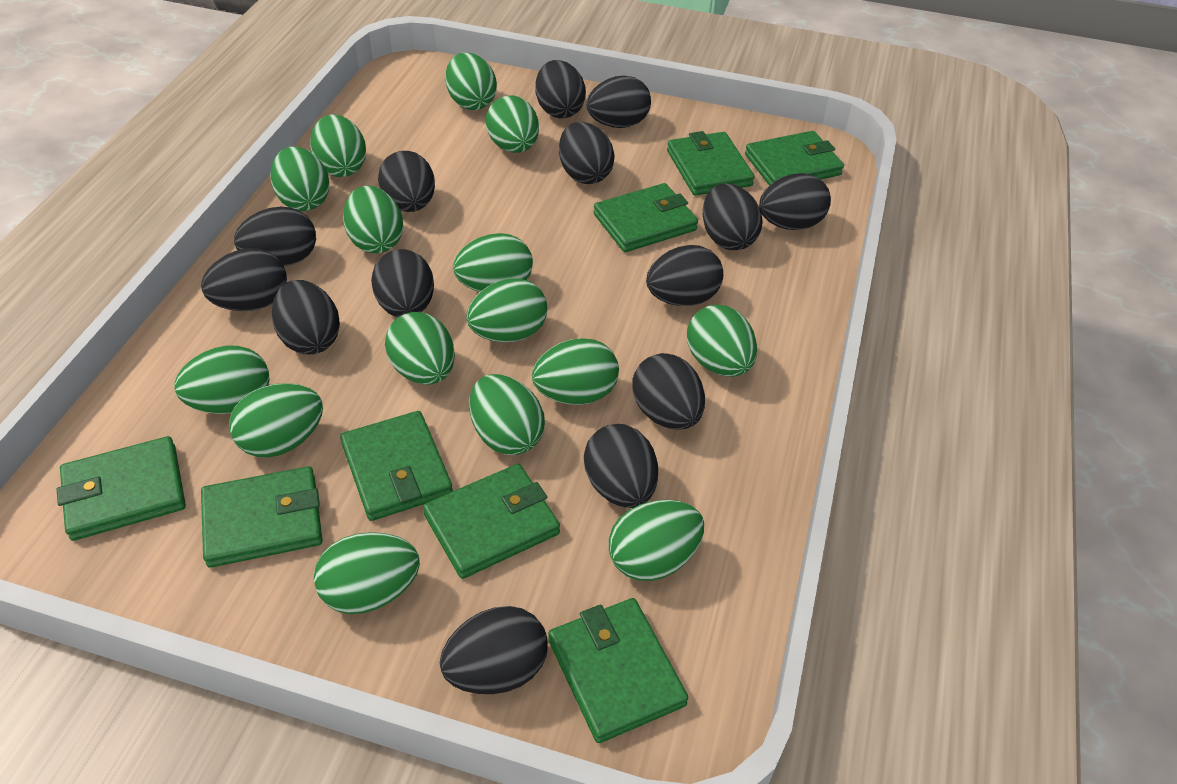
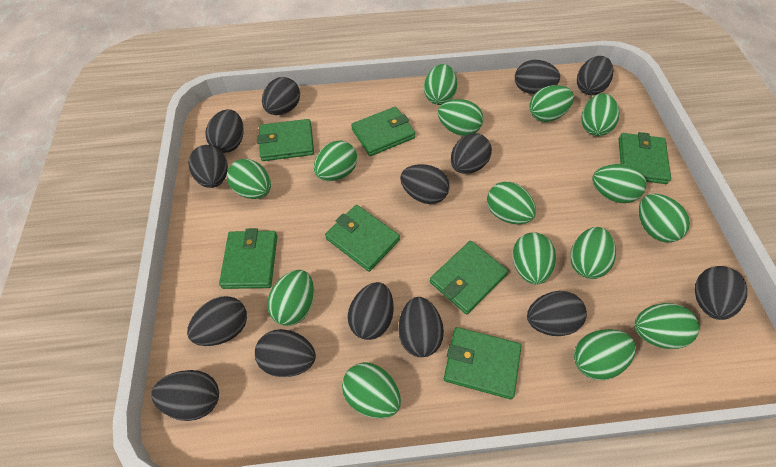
green wallet: 8 -> 7

